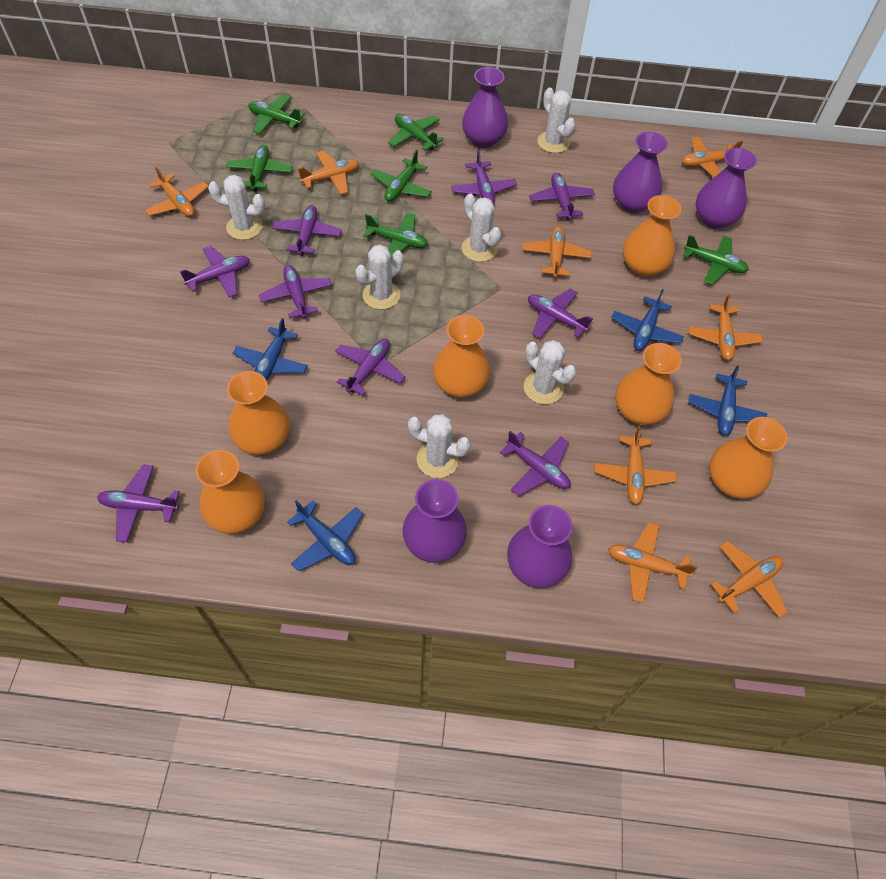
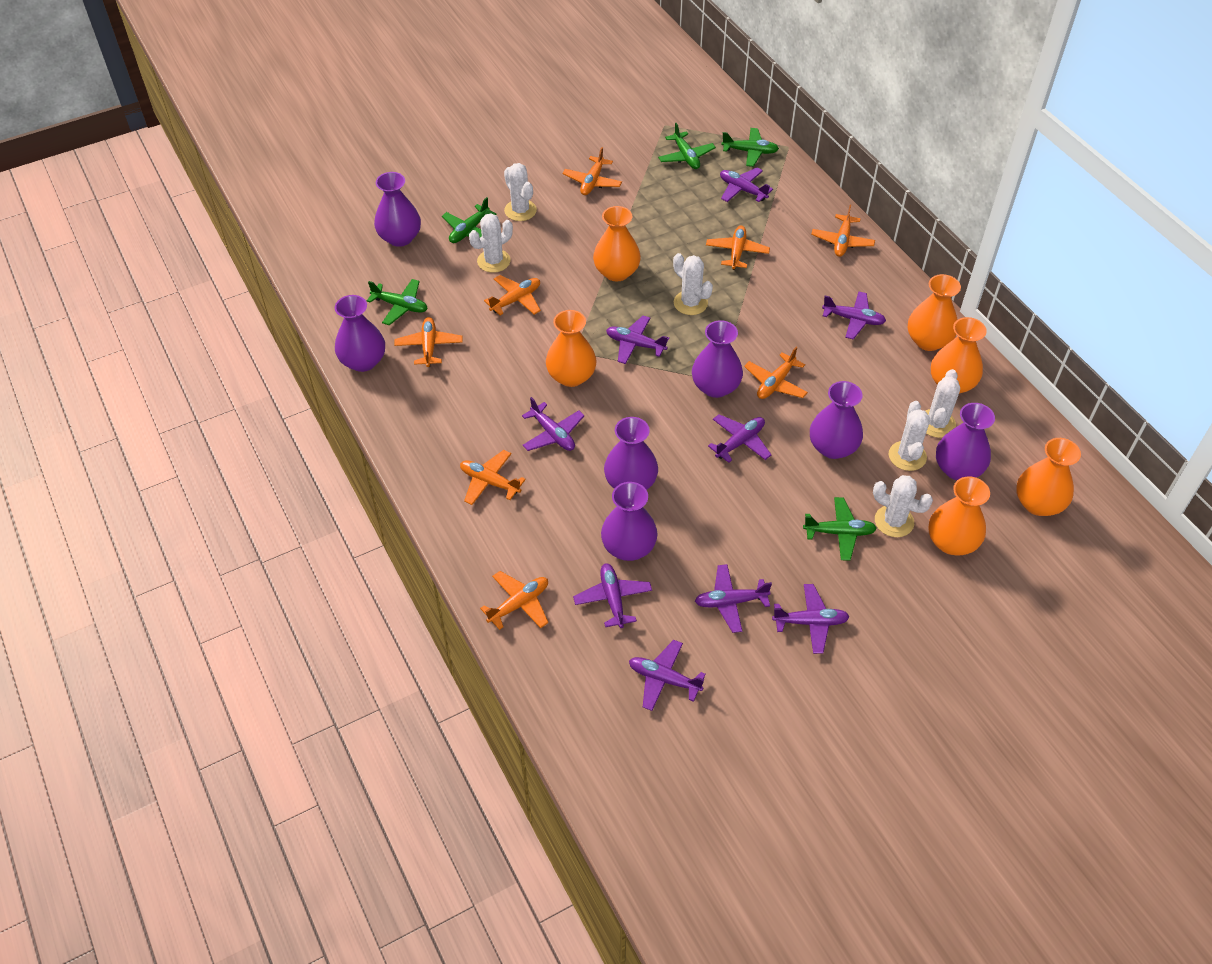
blue plane: 4 -> 0
green plane: 6 -> 5
purple vase: 5 -> 7

